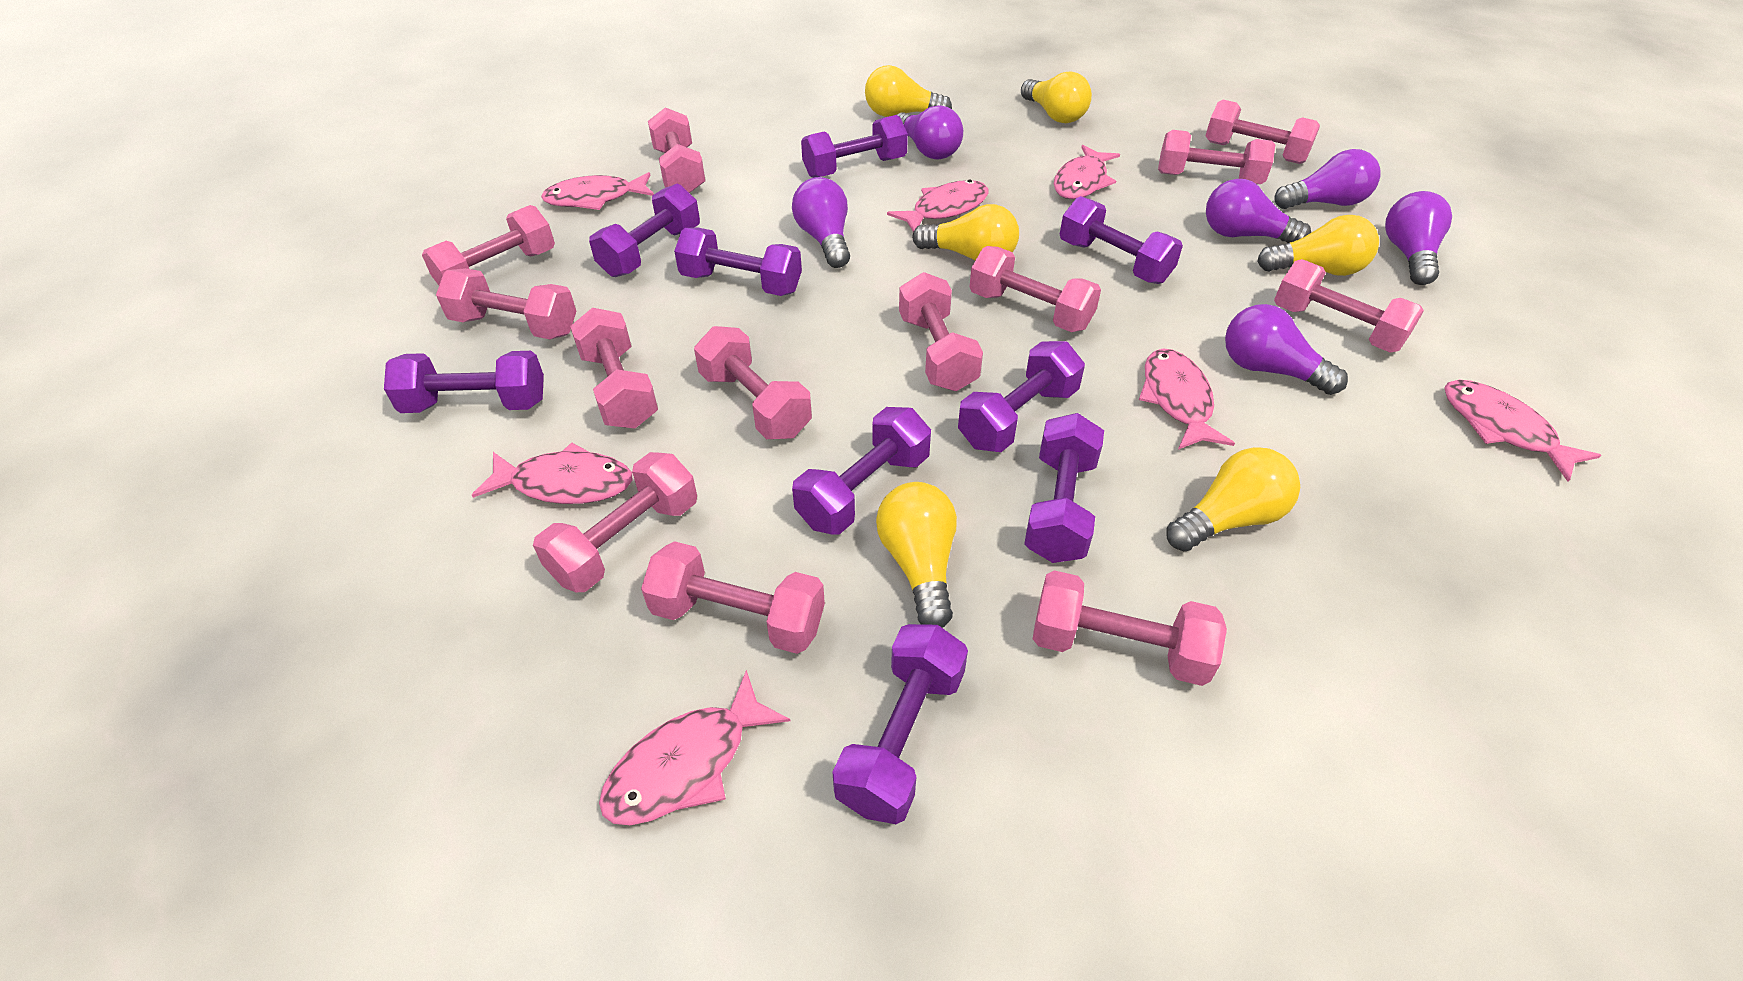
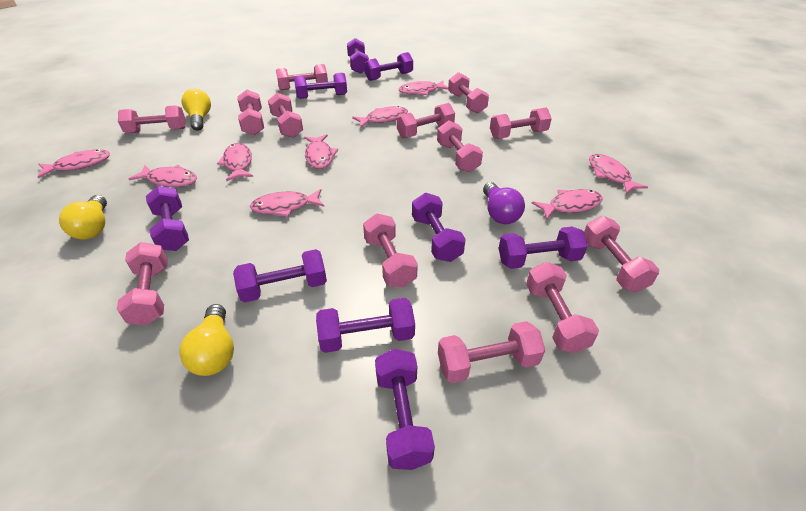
pink fish: 7 -> 9
purple light bulb: 6 -> 1
yellow light bulb: 6 -> 3

